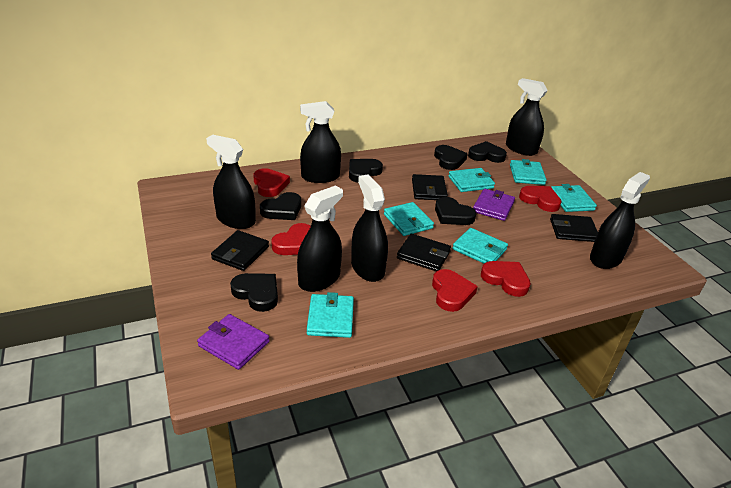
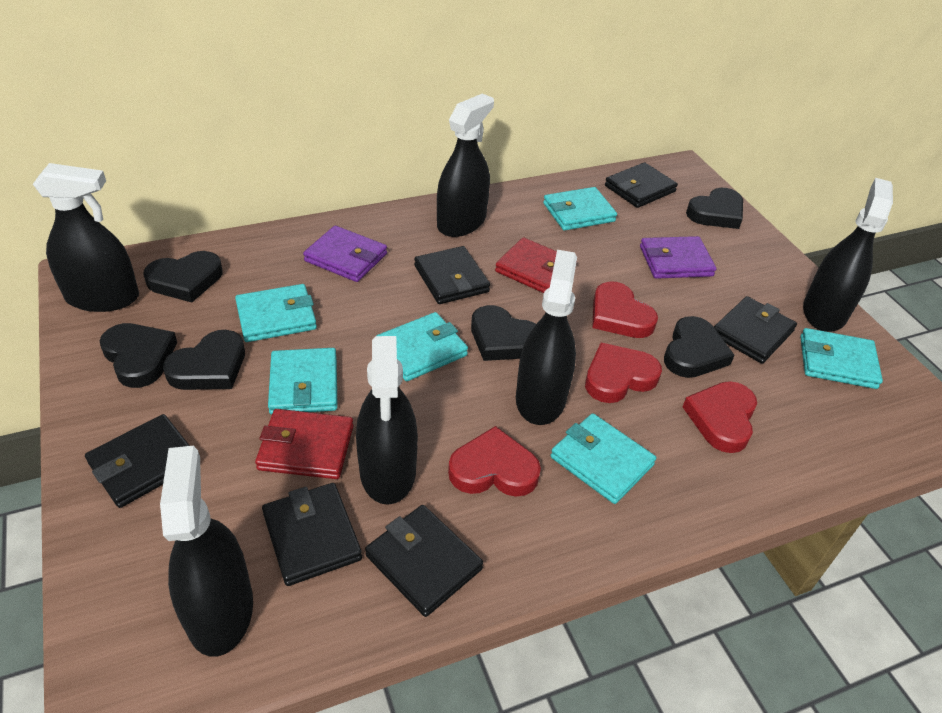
black wallet: 4 -> 6
red heart: 5 -> 4
red wallet: 0 -> 2

